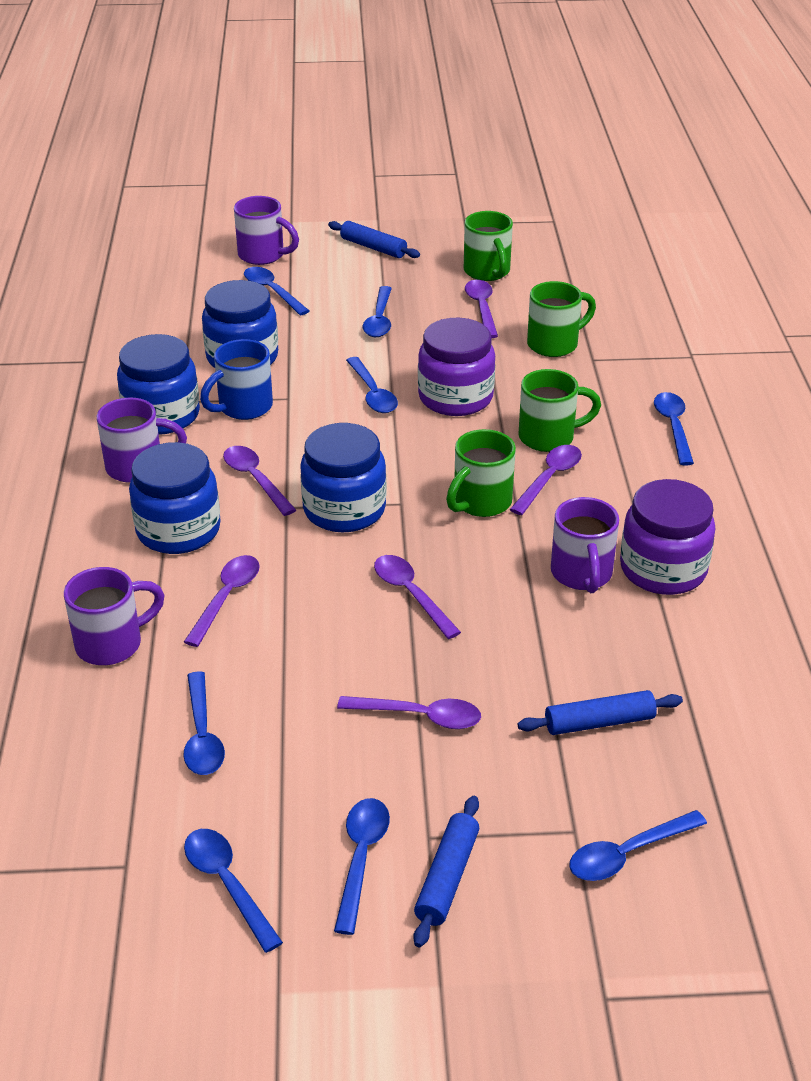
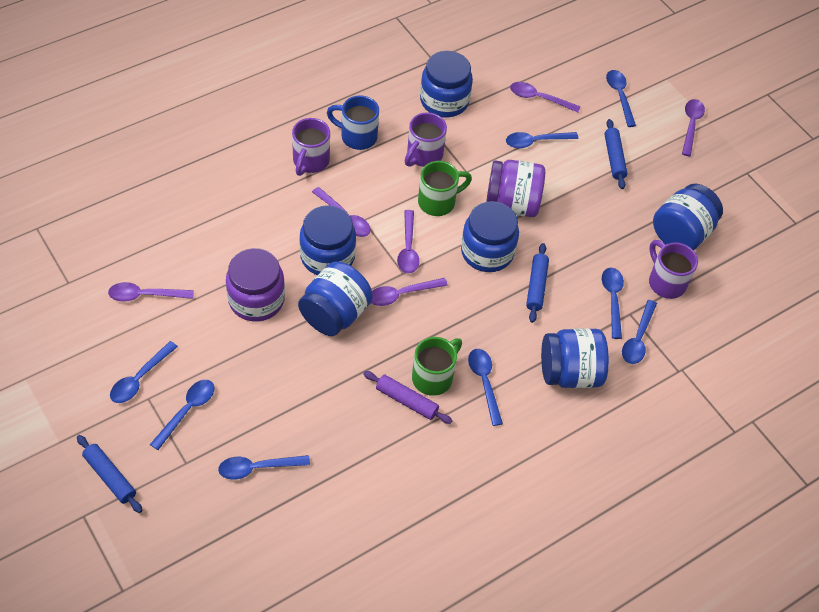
blue jar: 4 -> 6
green mug: 4 -> 2
purple mug: 4 -> 3
purple rolling pin: 0 -> 1

